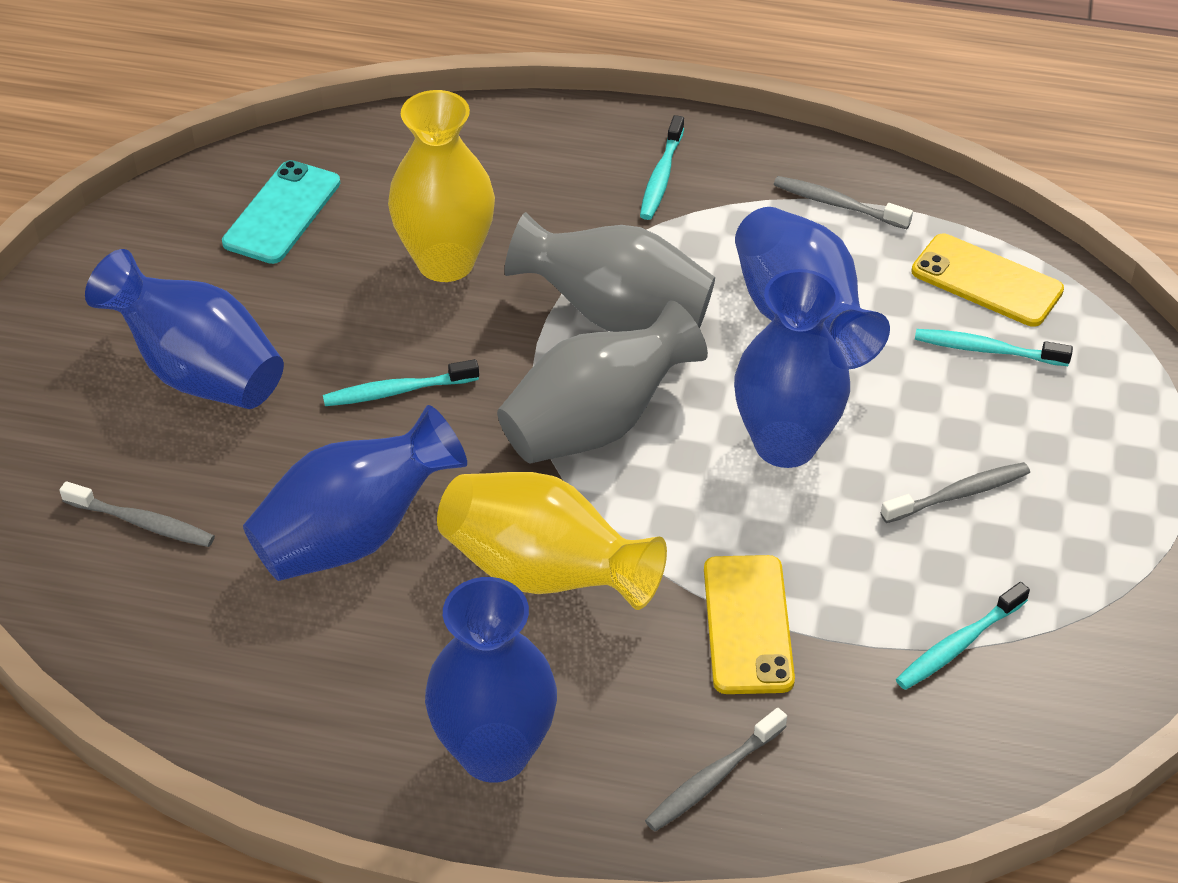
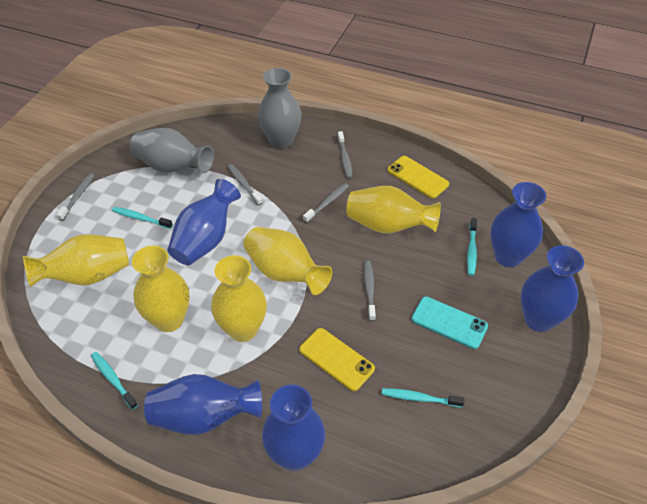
grey toothbrush: 4 -> 5
yellow vase: 2 -> 5

